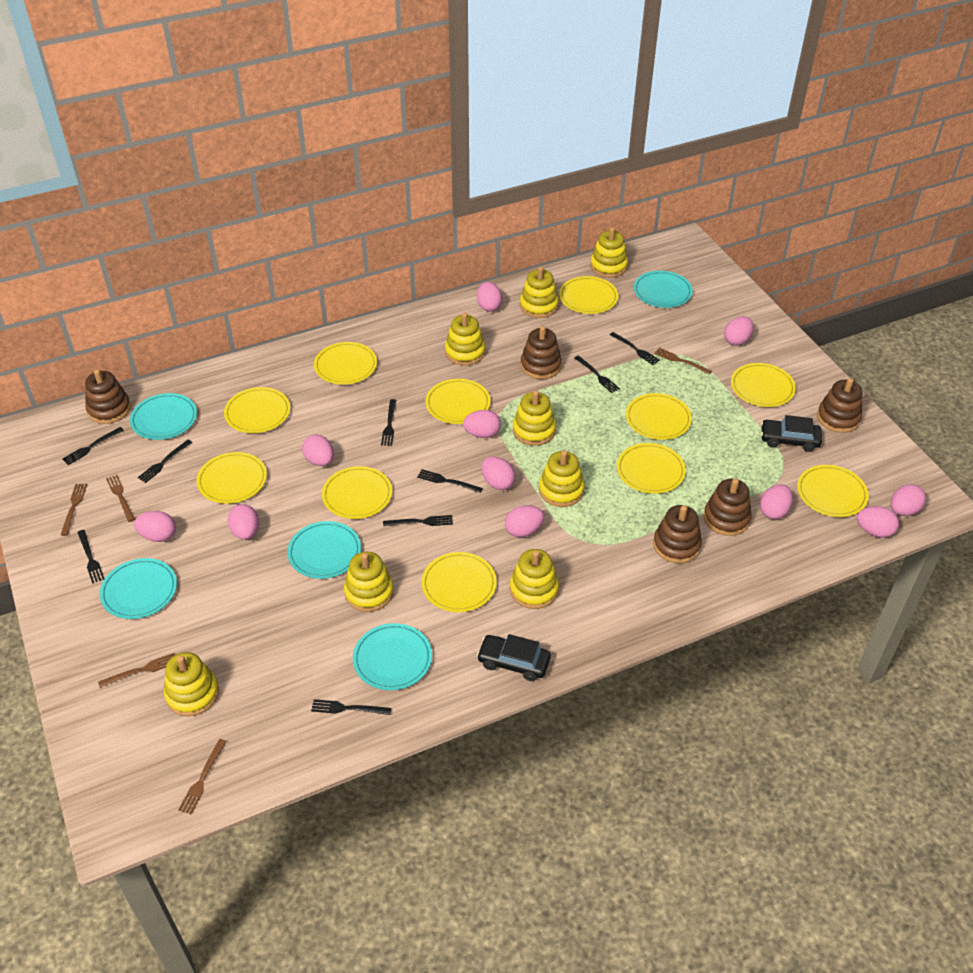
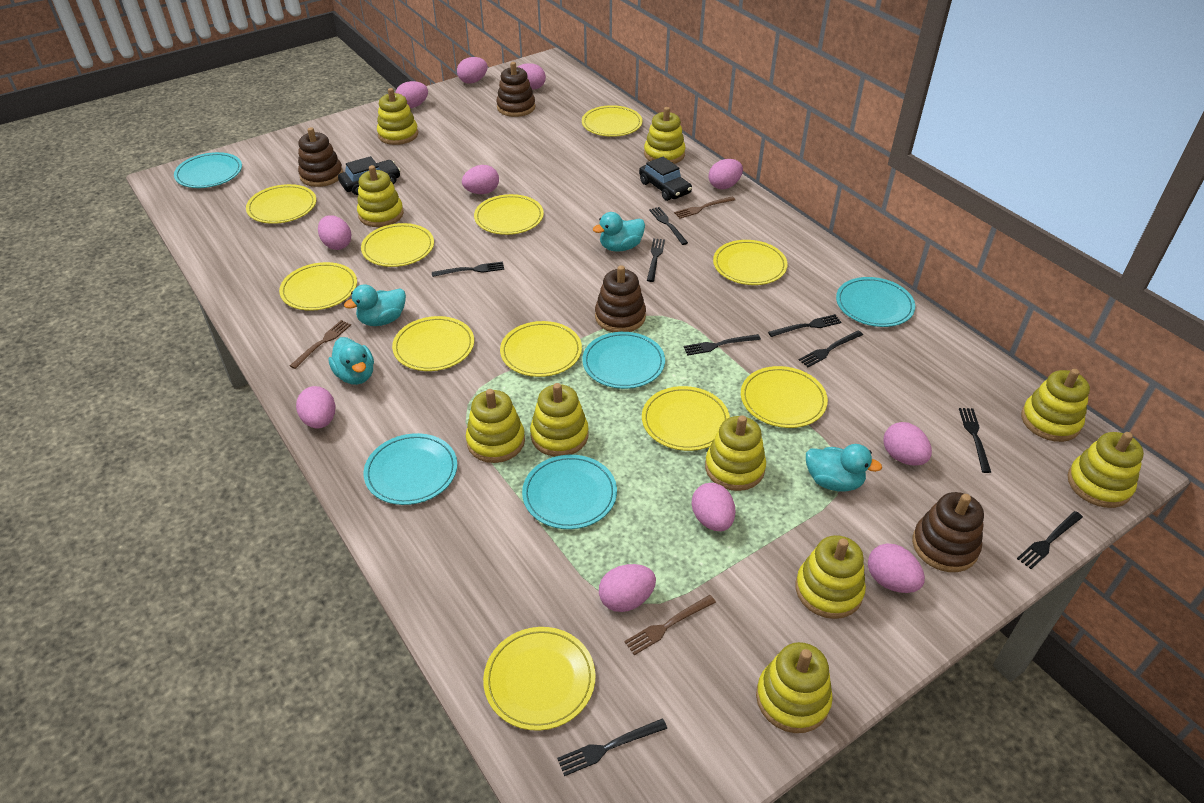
brown fork: 5 -> 3
brown stacking toy: 5 -> 4
turquoise duck: 0 -> 4
yellow stacking toy: 8 -> 10

